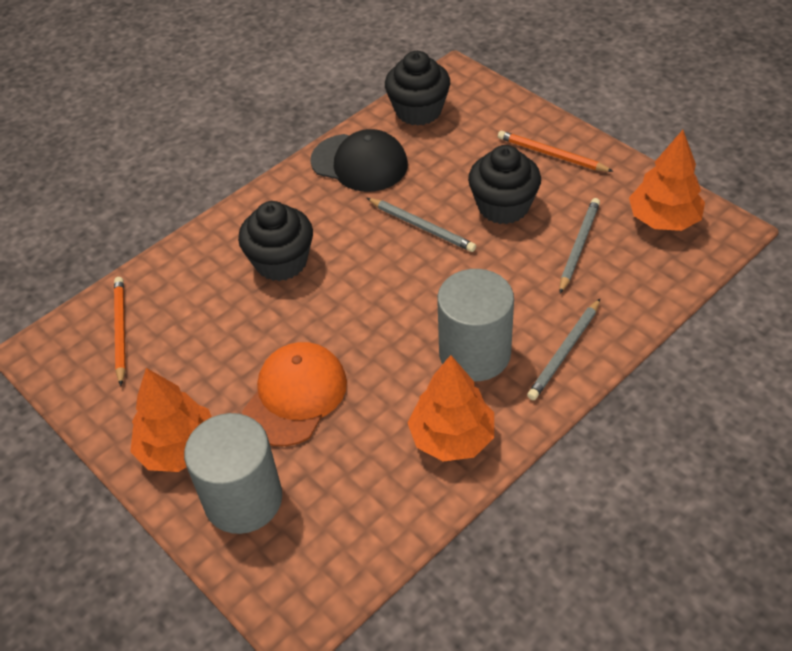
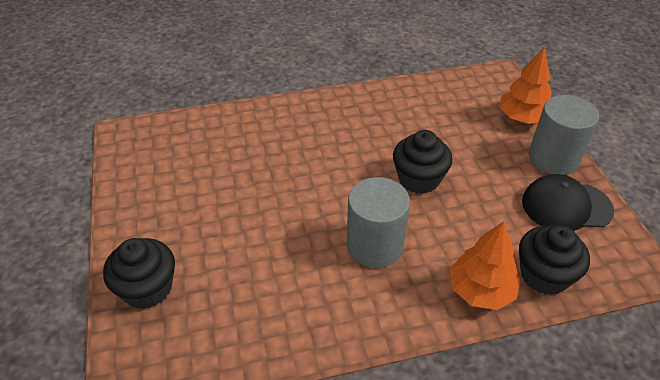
grey pencil: 3 -> 0
orange cap: 1 -> 0
orange pencil: 2 -> 0
orange tree: 3 -> 2

